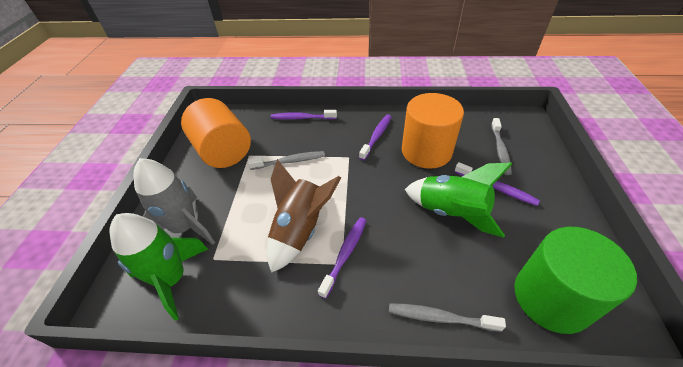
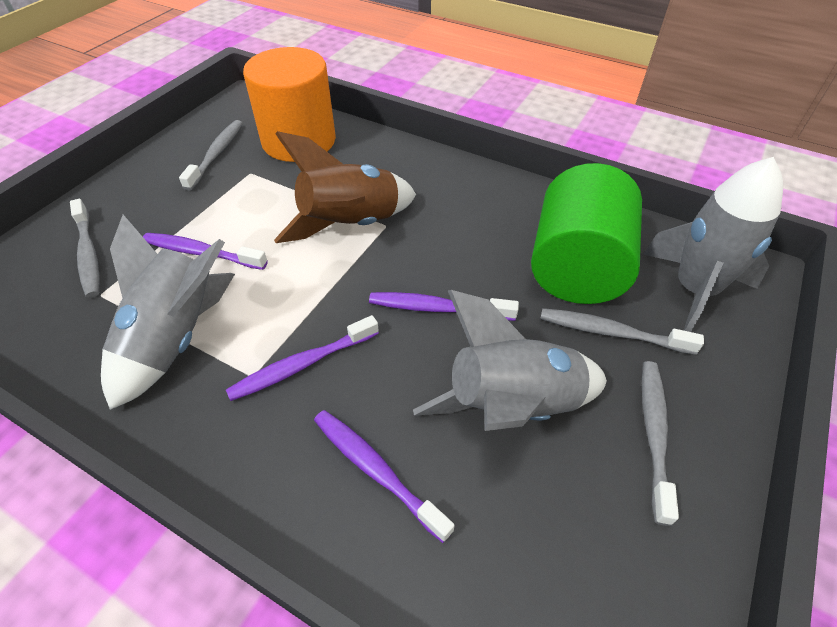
green rocket: 2 -> 0
grey rocket: 1 -> 3
grey toothbrush: 3 -> 4
orange cylinder: 2 -> 1

